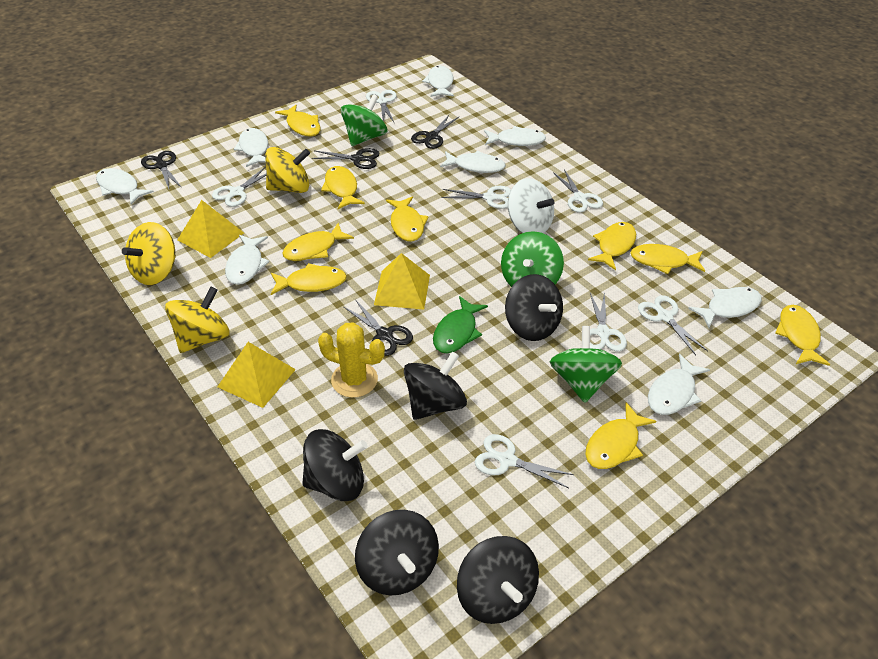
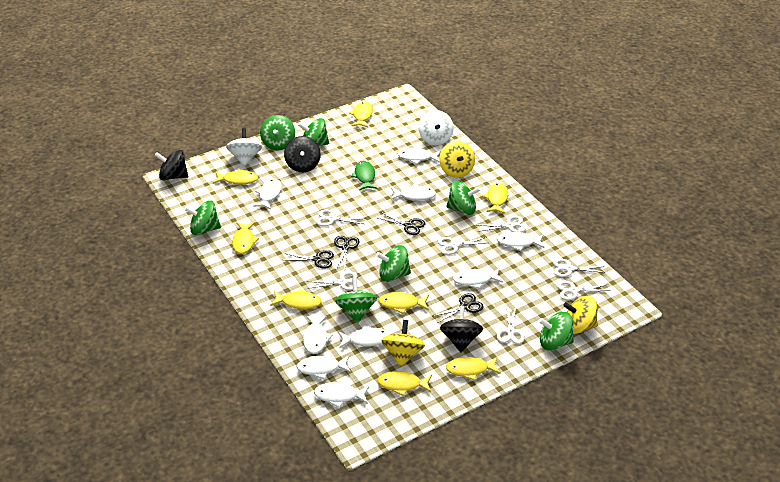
black spinning top: 5 -> 3
green spinning top: 3 -> 7
white fish: 8 -> 9
white spinning top: 1 -> 2
yellow cactus: 1 -> 0
yellow fish: 9 -> 8
yellow pyramid: 3 -> 0

